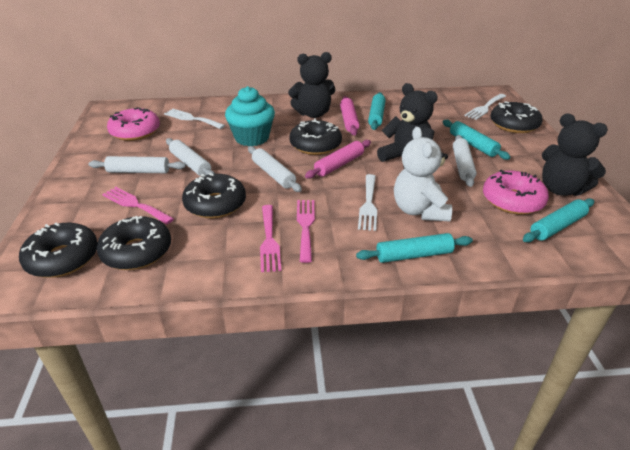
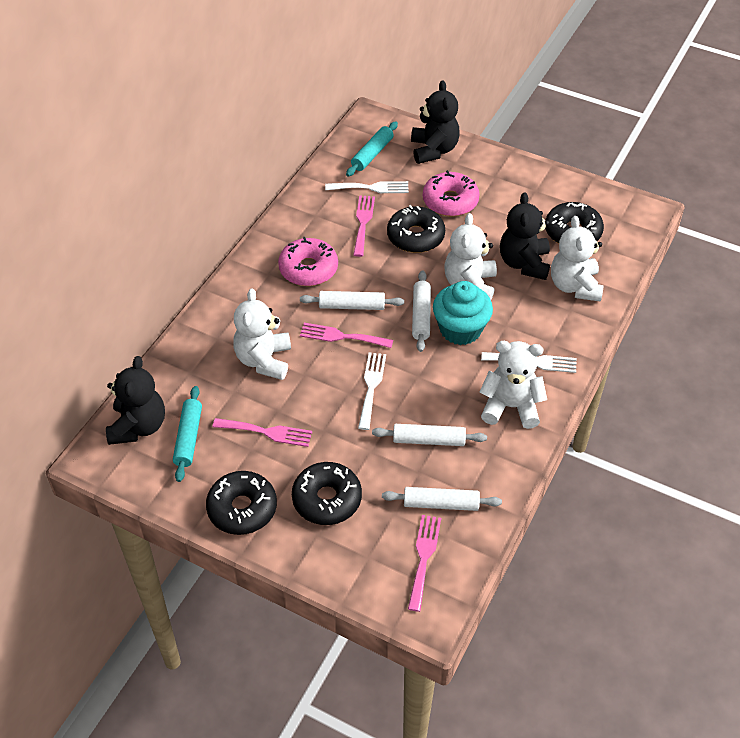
black donut: 5 -> 4
pink fork: 3 -> 4
pink rolling pin: 2 -> 0
turquoise rolling pin: 4 -> 2
white teddy bear: 1 -> 4

